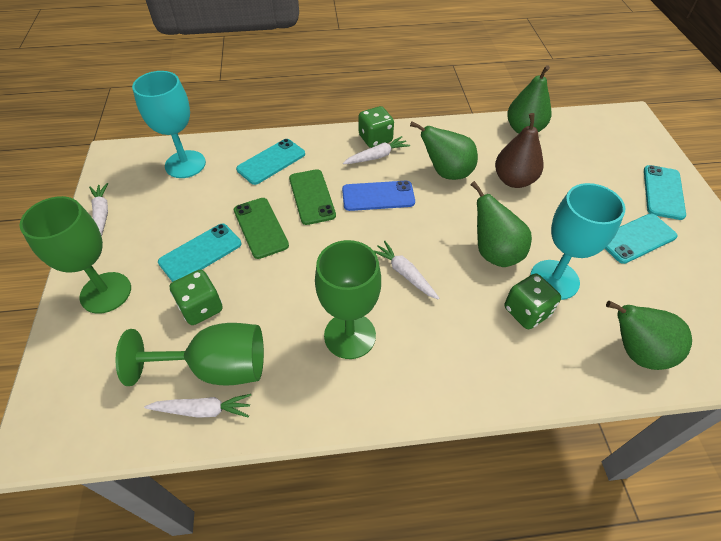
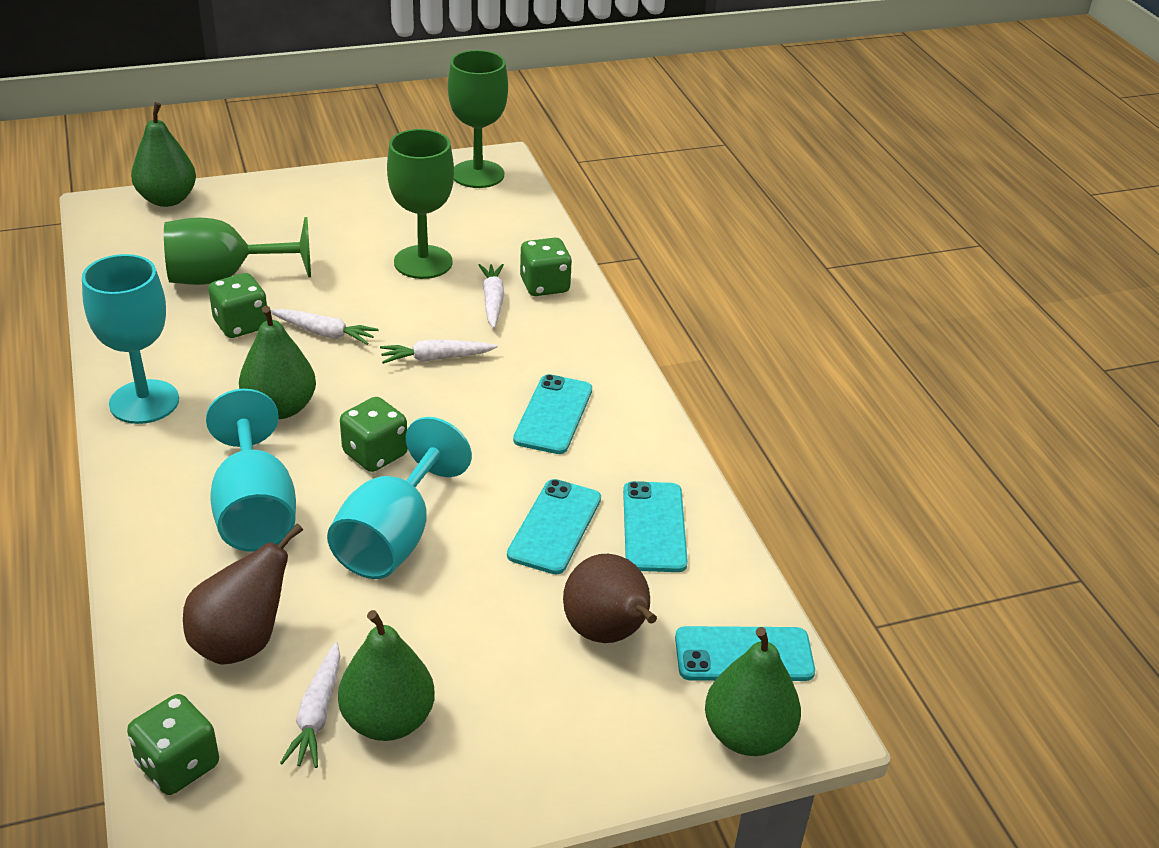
blue phone: 1 -> 0
brown pear: 1 -> 2
green dice: 3 -> 4
green phone: 2 -> 0
turquoise goblet: 2 -> 3

